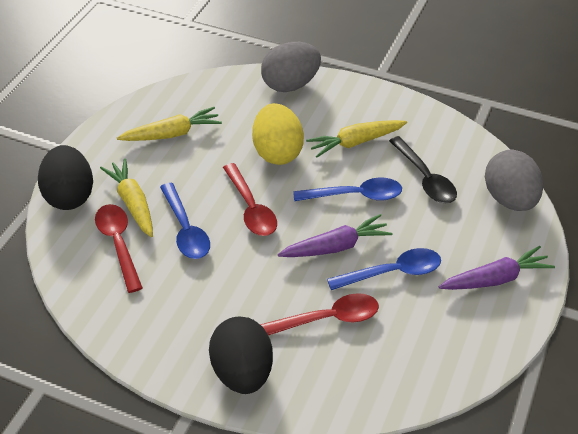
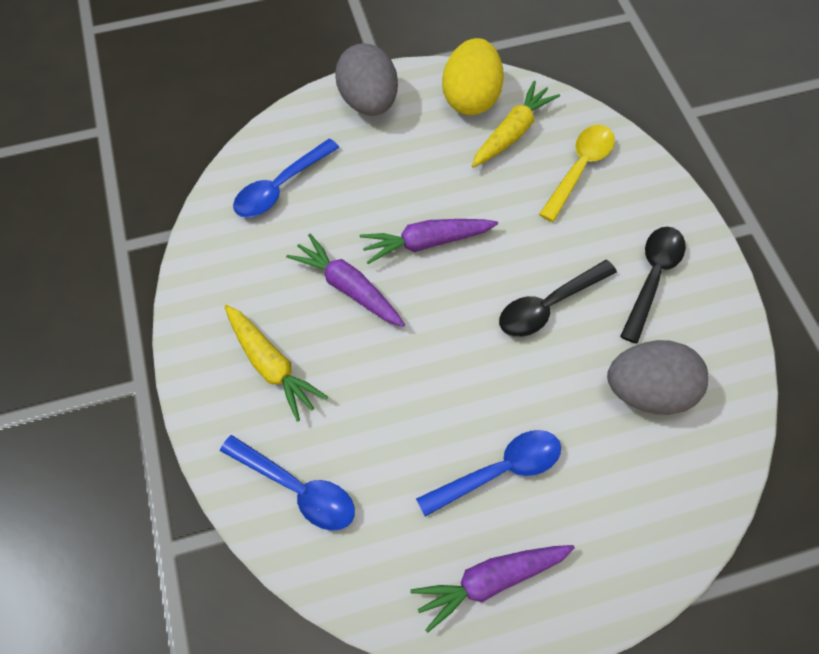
black egg: 2 -> 0
black spoon: 1 -> 2
purple carrot: 2 -> 3
red spoon: 3 -> 0
yellow carrot: 3 -> 2
yellow spoon: 0 -> 1

